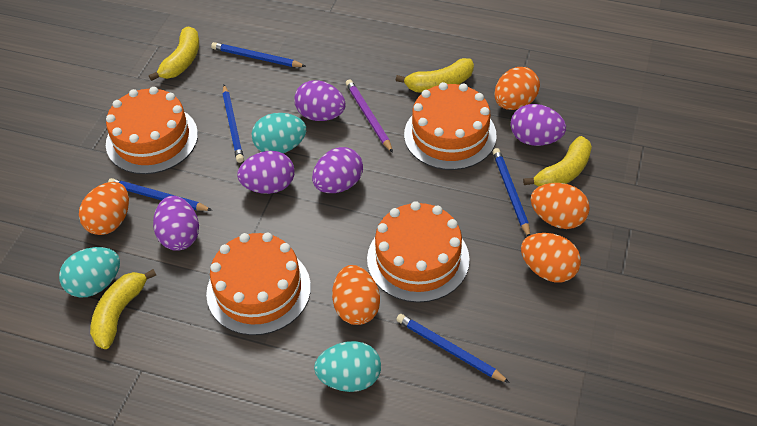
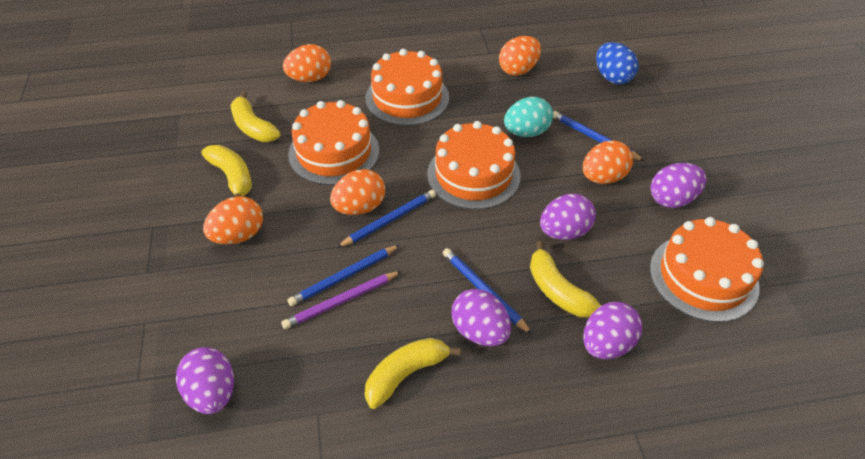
blue egg: 0 -> 1
blue pencil: 5 -> 4
turquoise egg: 3 -> 1

